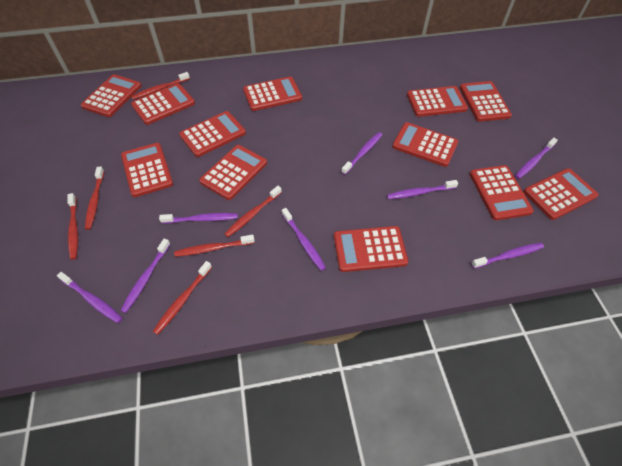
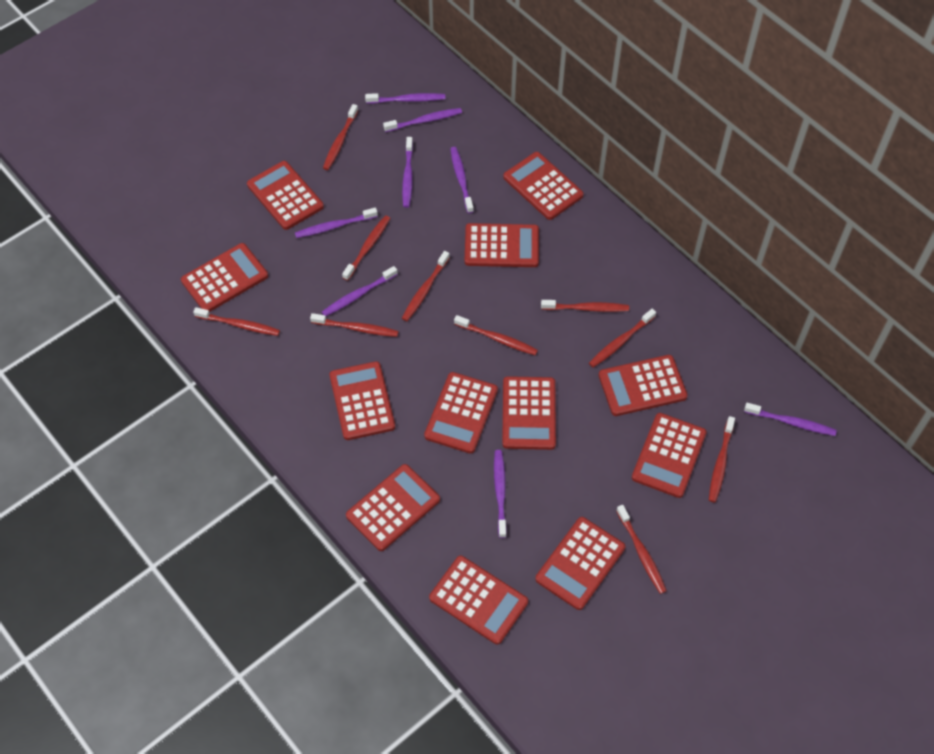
red toothbrush: 6 -> 10

